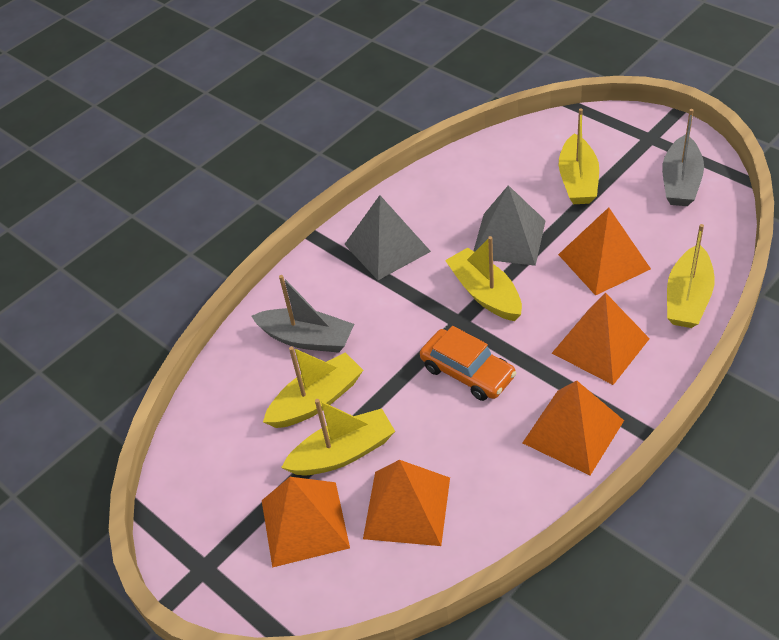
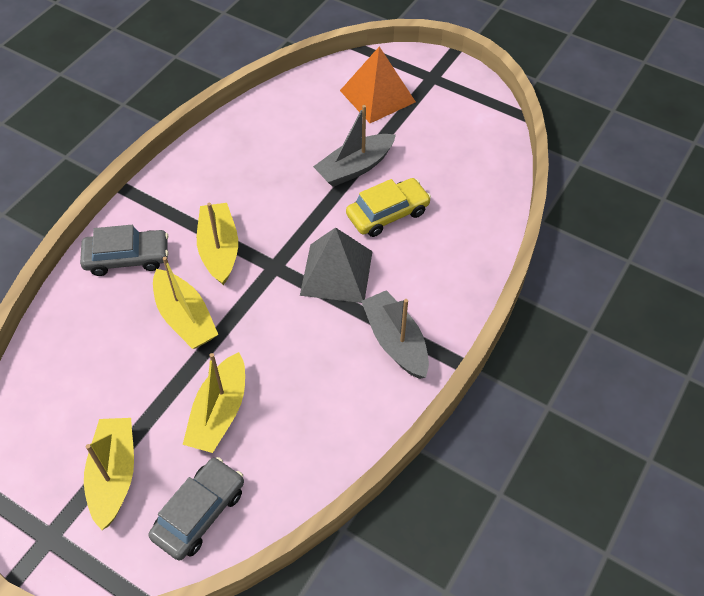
grey car: 0 -> 2
grey pyramid: 2 -> 1
orange car: 1 -> 0
orange pyramid: 5 -> 1
yellow boat: 5 -> 4
yellow car: 0 -> 1

